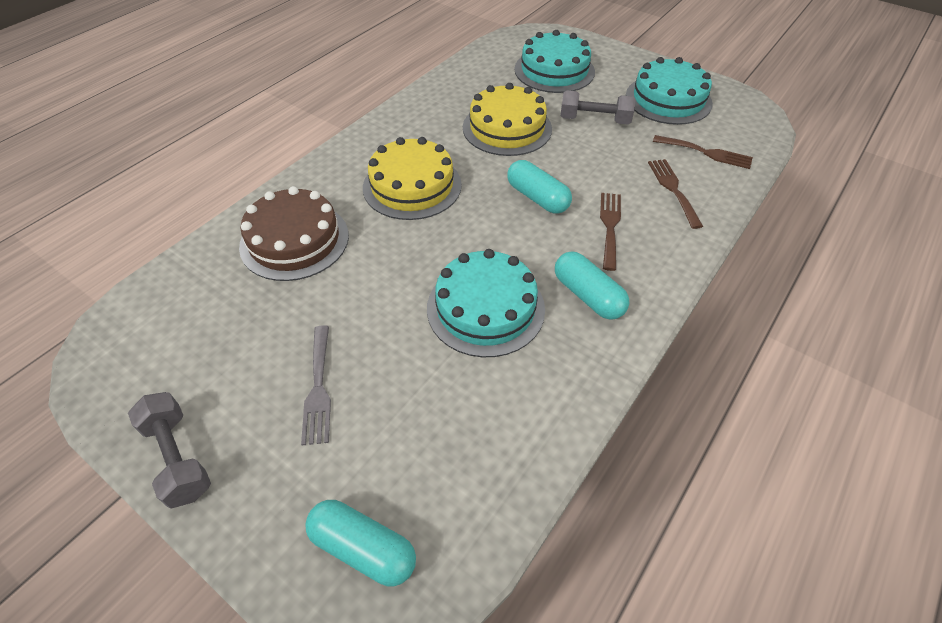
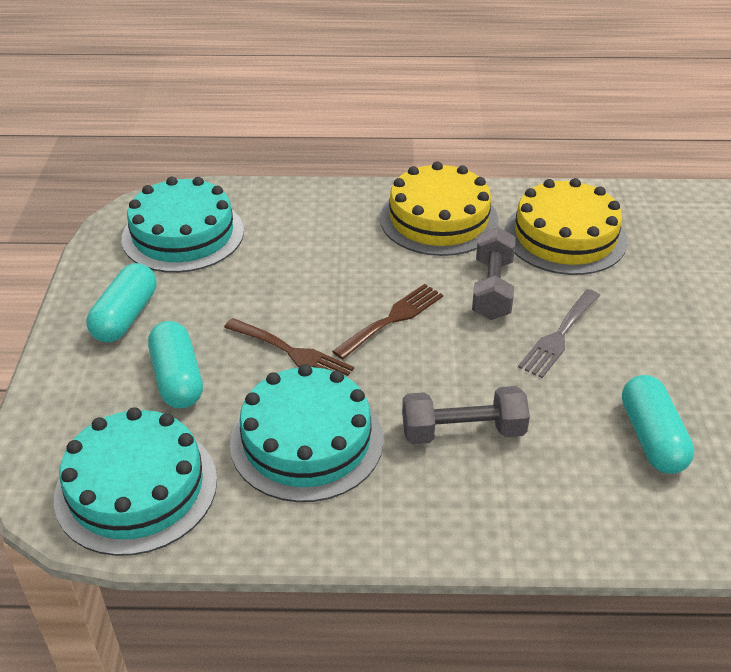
brown cake: 1 -> 0
brown fork: 3 -> 2

